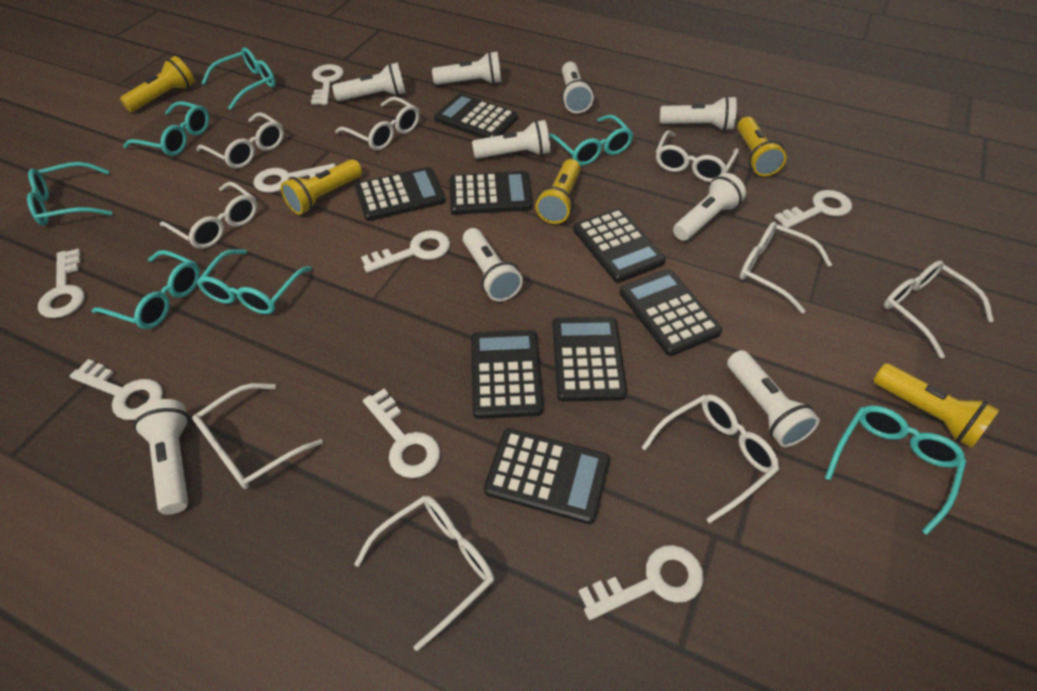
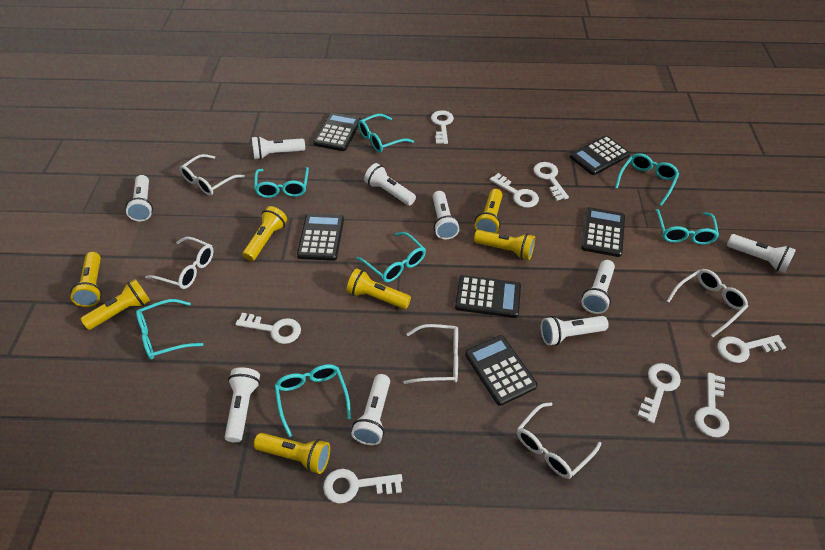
black calculator: 8 -> 6
white glasses: 9 -> 5
yellow flashlight: 5 -> 7

